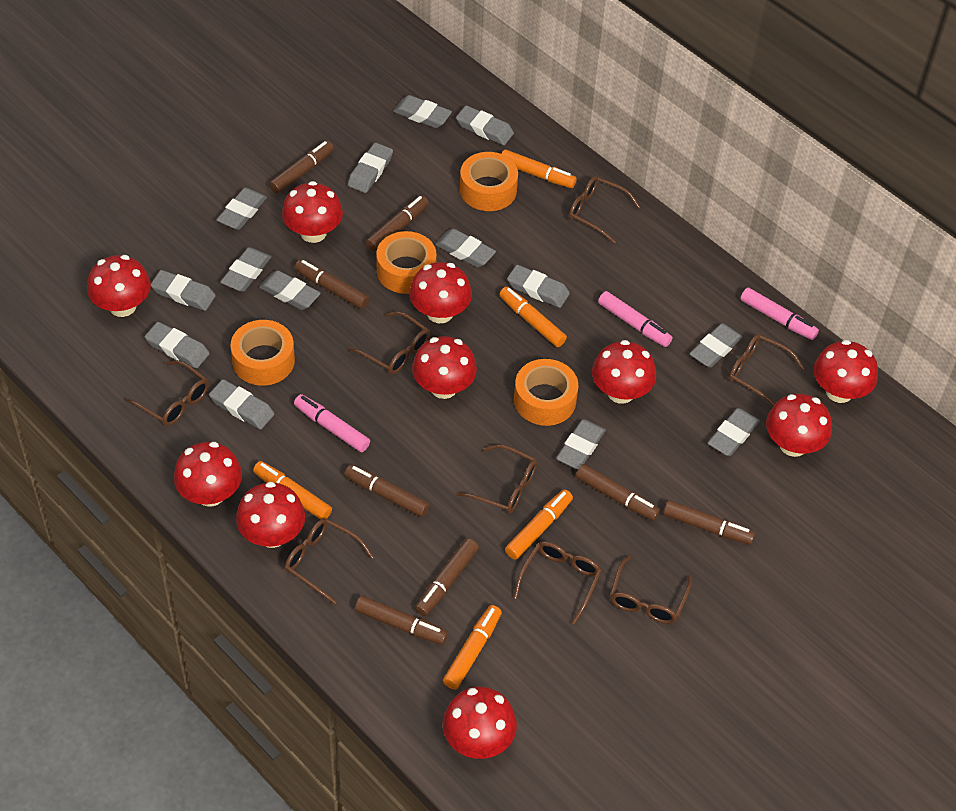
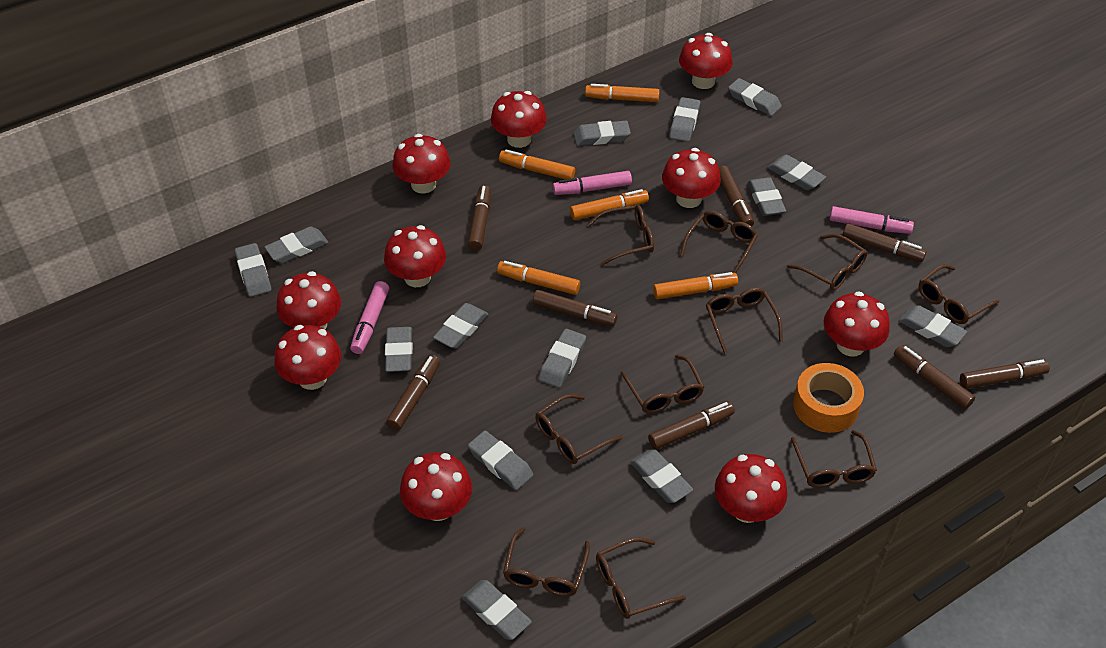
brown glasses: 8 -> 10
orange tape: 4 -> 1

